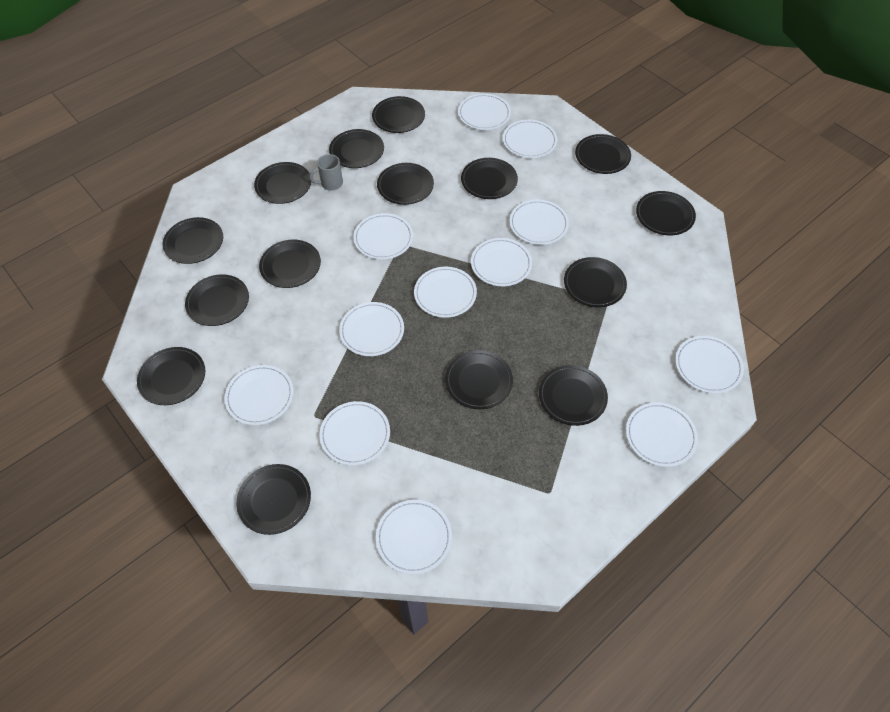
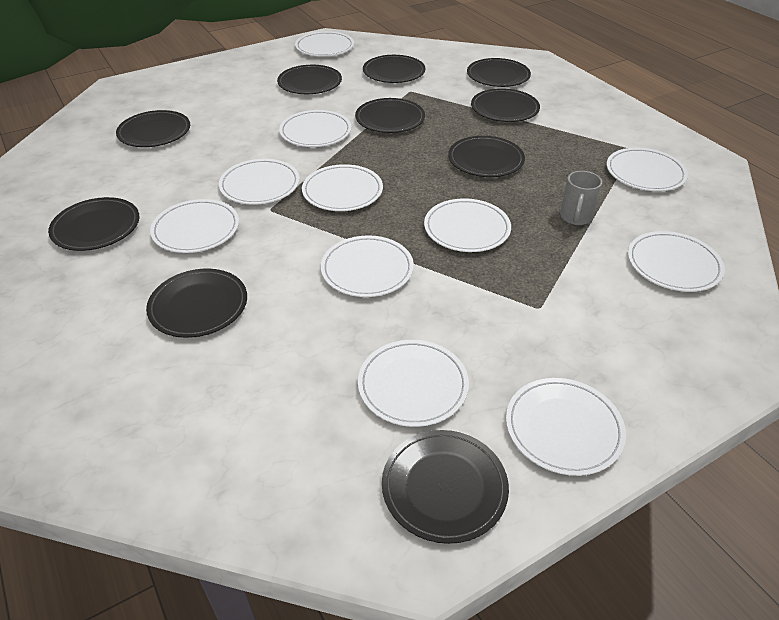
black plate: 15 -> 10
white plate: 12 -> 11

